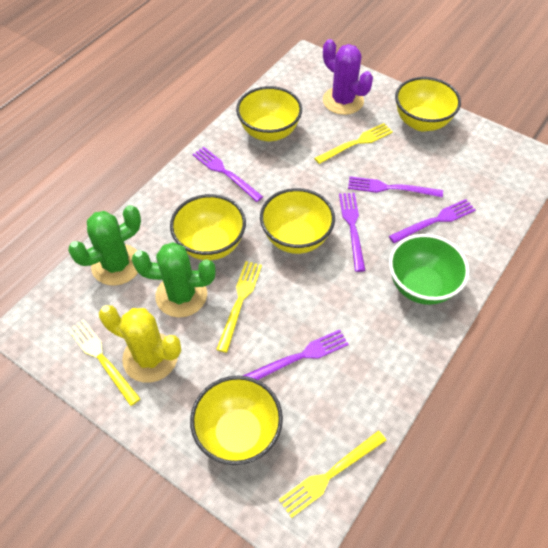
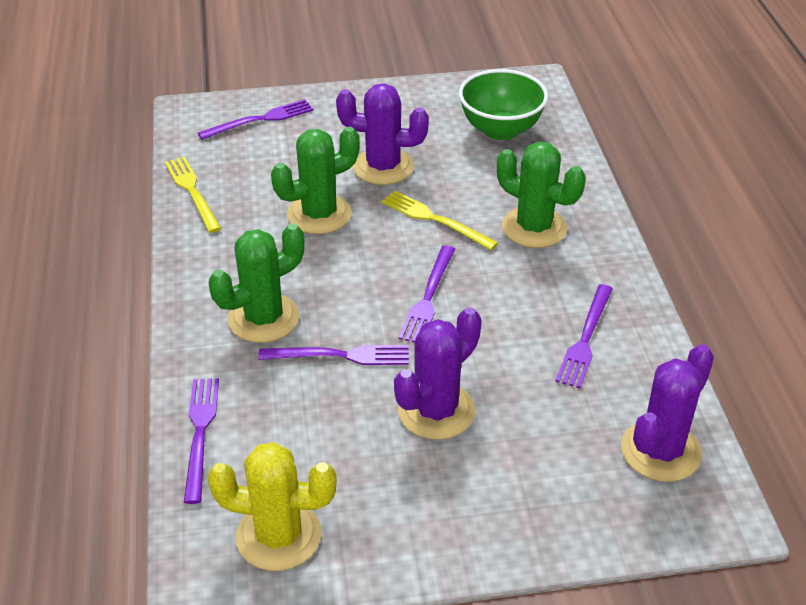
green cactus: 2 -> 3
purple cactus: 1 -> 3
yellow bowl: 5 -> 0
yellow fork: 4 -> 2

